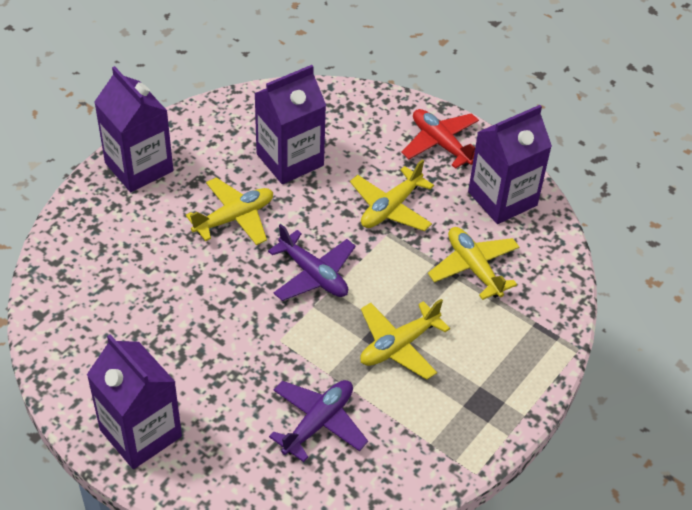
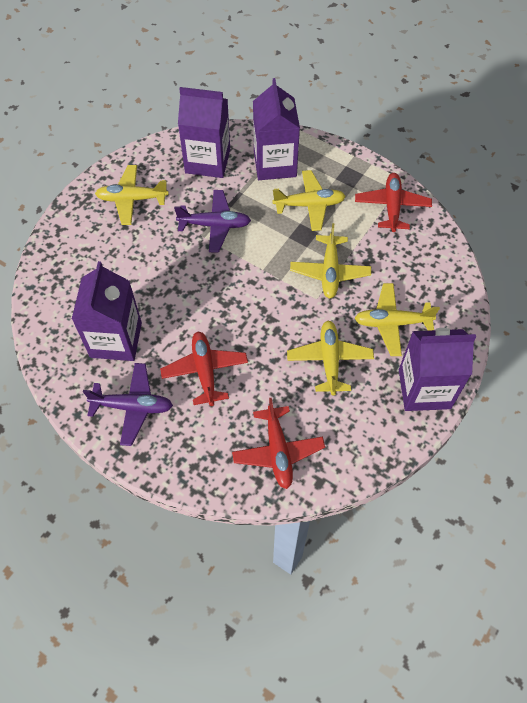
red plane: 1 -> 3
yellow plane: 4 -> 5

